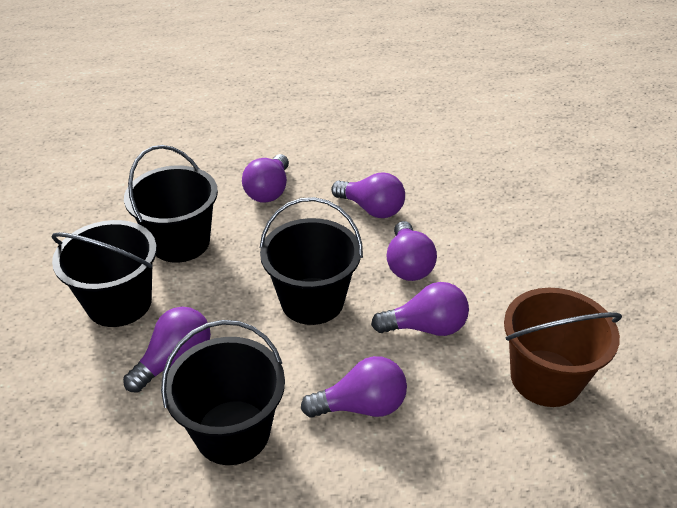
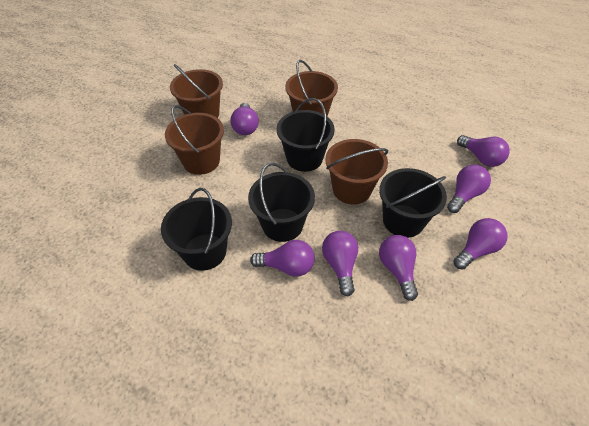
brown bucket: 1 -> 4
purple light bulb: 6 -> 7

